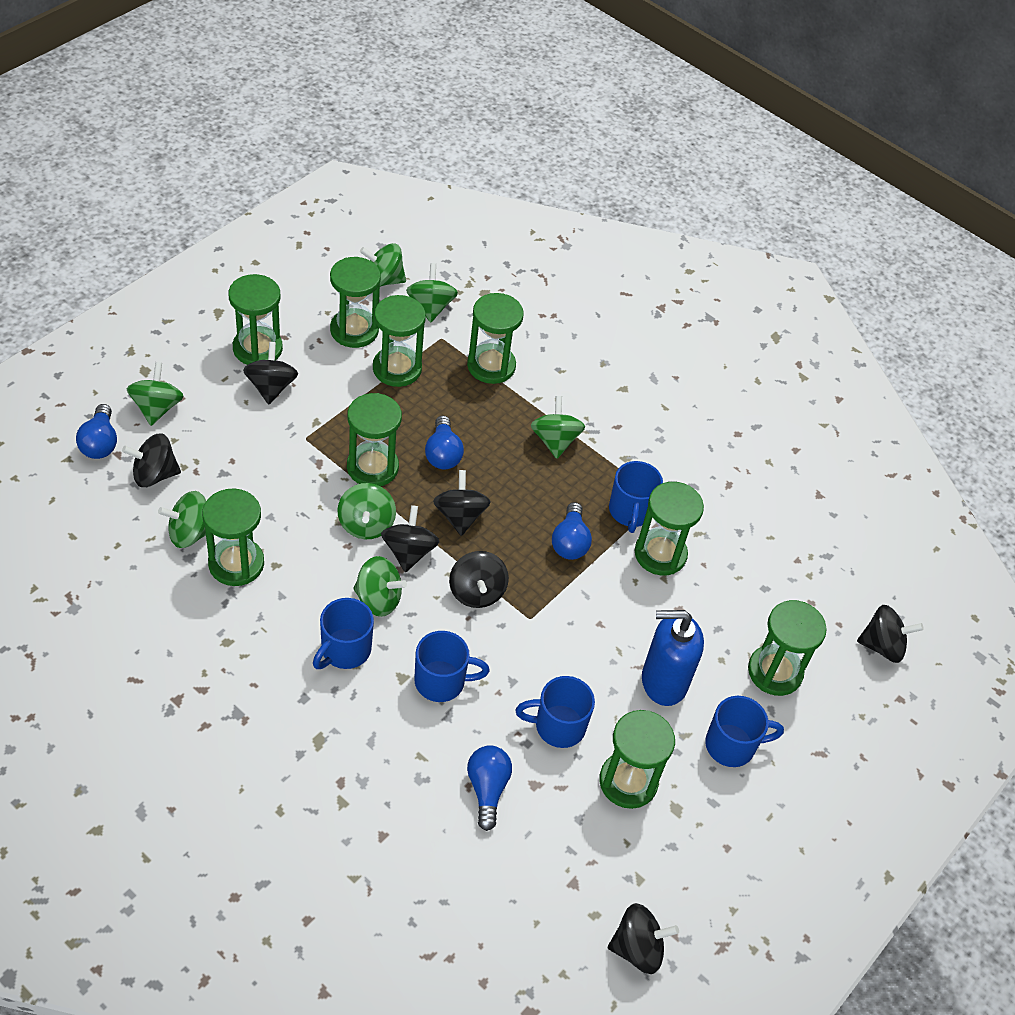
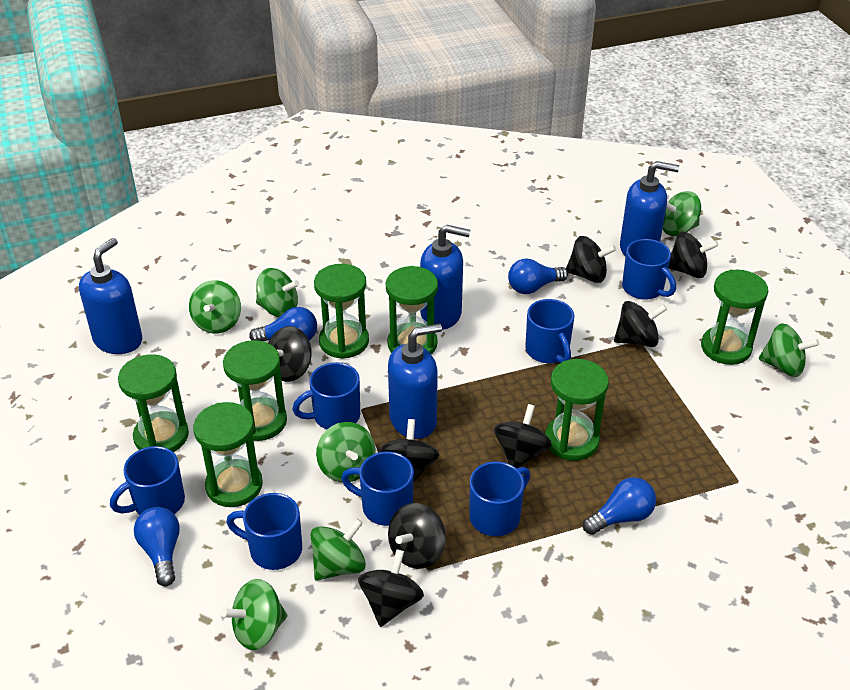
black spinning top: 7 -> 8
blue mug: 5 -> 7
blue soap dispenser: 1 -> 4
green hourglass: 9 -> 7

